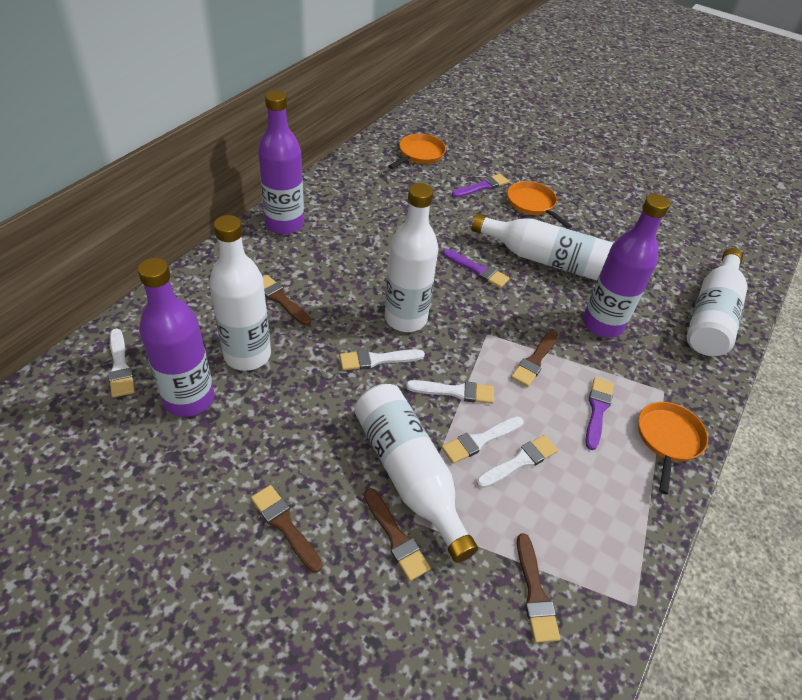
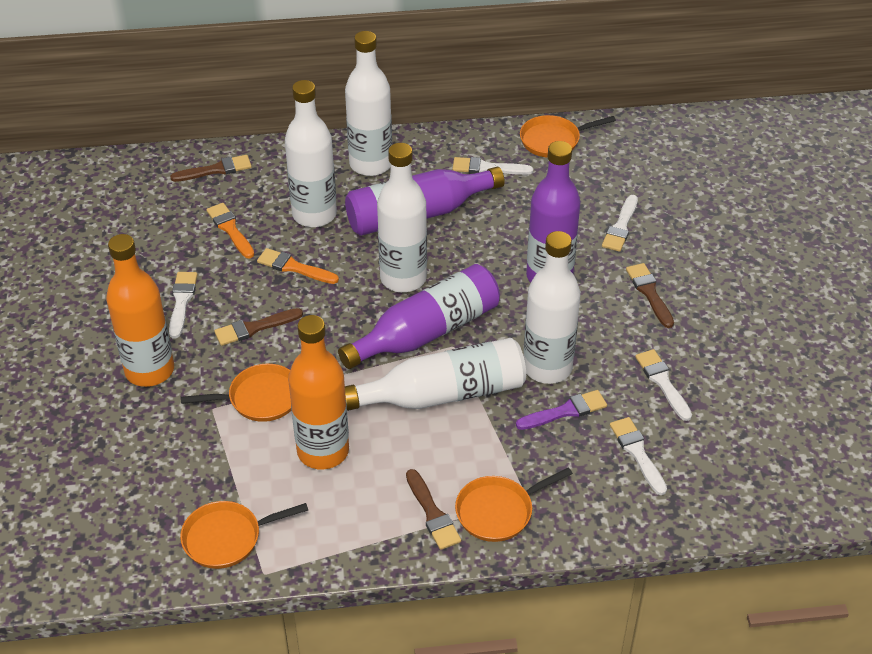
brown brush: 5 -> 4
orange bottle: 0 -> 2
orange brush: 0 -> 2
orange pan: 3 -> 4
purple brush: 3 -> 1

